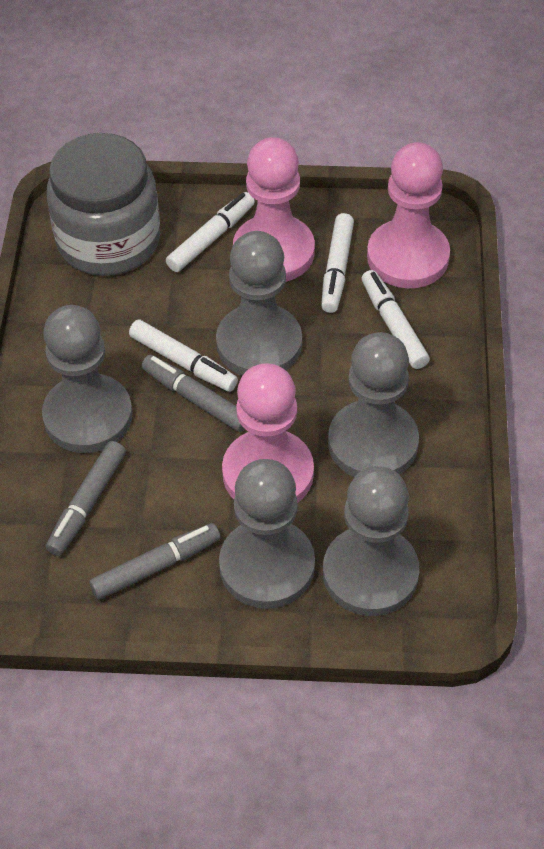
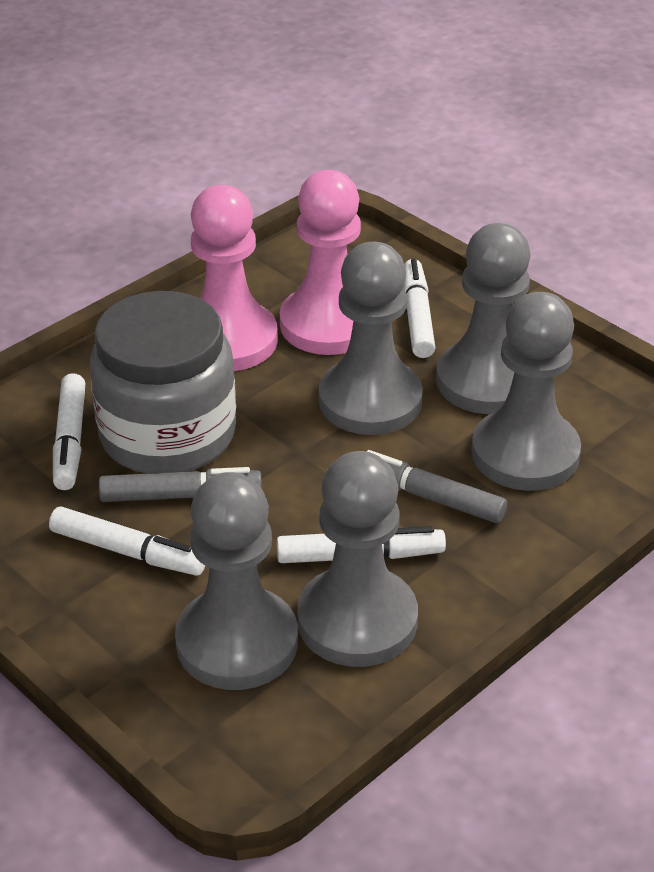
grey marker: 3 -> 2
pink pawn: 3 -> 2

